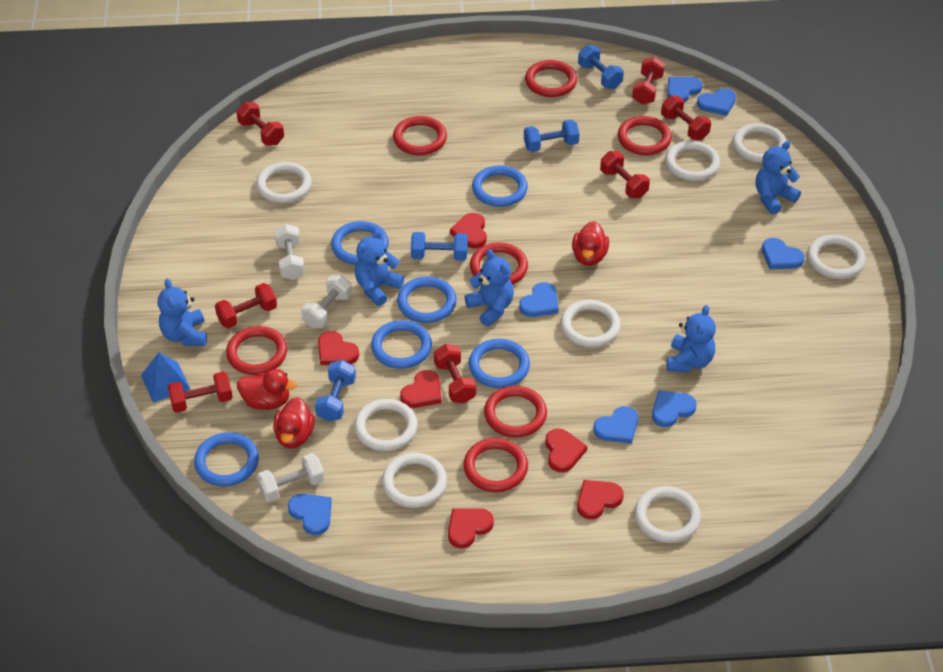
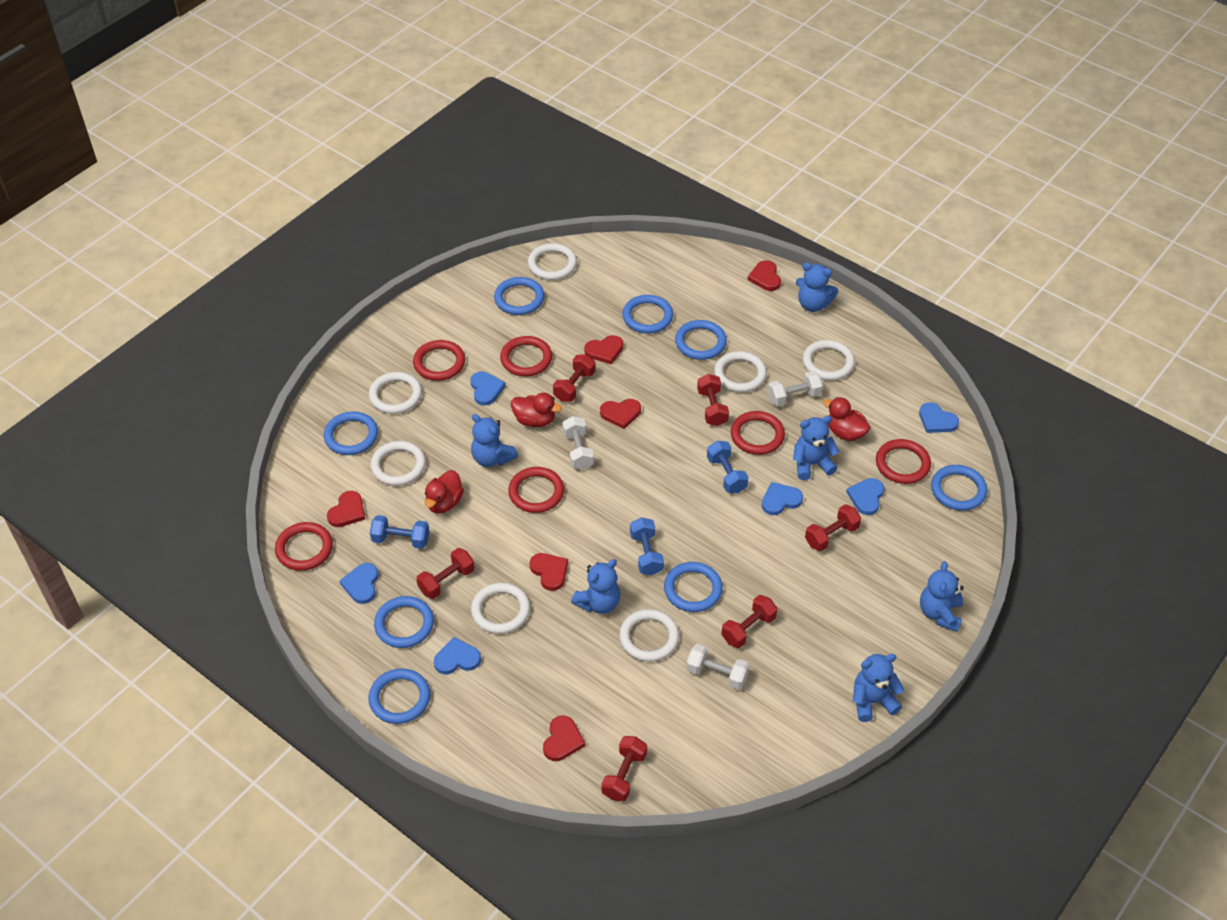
blue dumbbell: 4 -> 3
blue heart: 7 -> 6
blue pyramid: 1 -> 0
blue ring: 6 -> 8
blue teddy bear: 5 -> 6
red dumbbell: 7 -> 6
red ring: 7 -> 6
white ring: 8 -> 7

